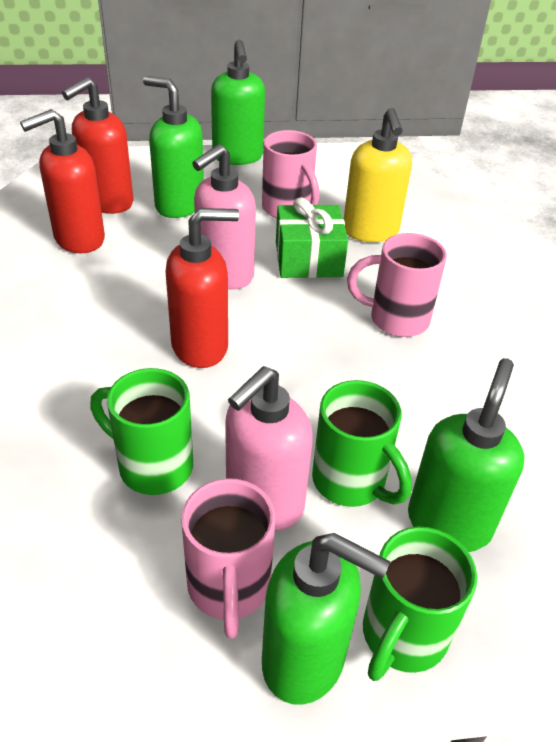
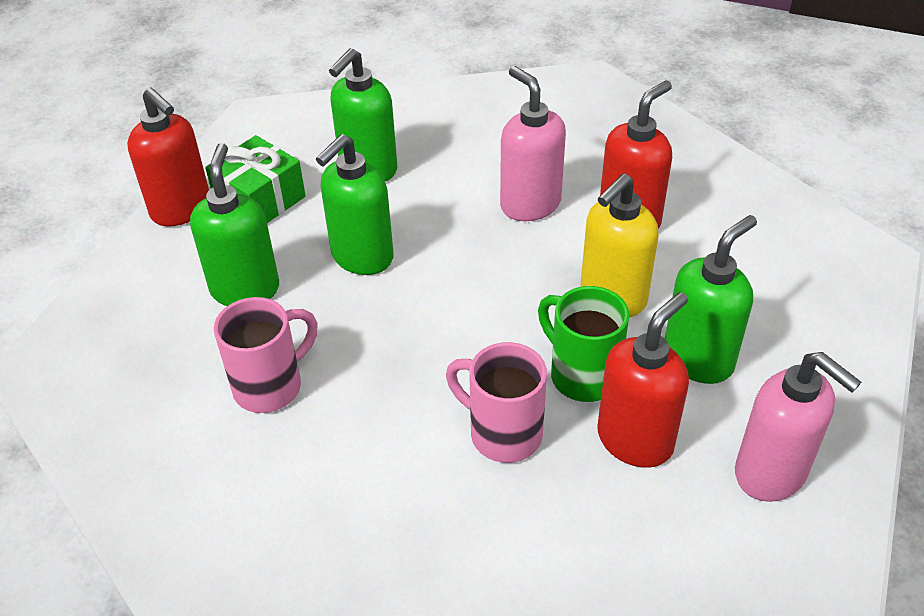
green mug: 3 -> 1
pink mug: 3 -> 2

